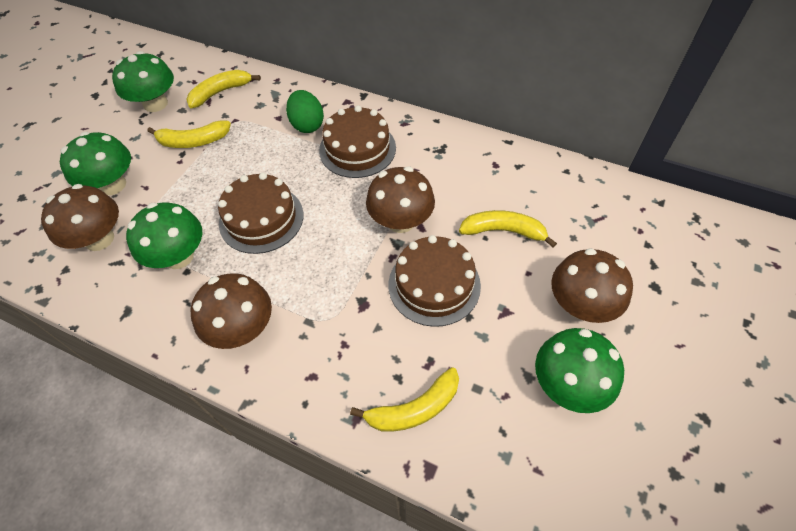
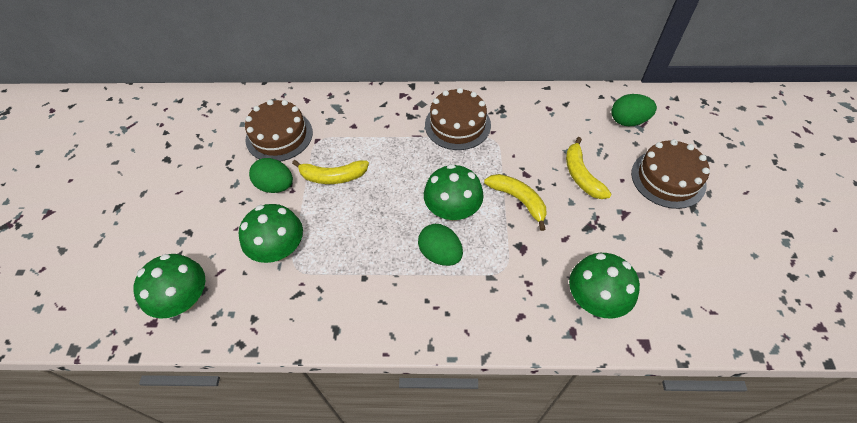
brown mushroom: 4 -> 0
green egg: 1 -> 3
yellow banana: 4 -> 3

